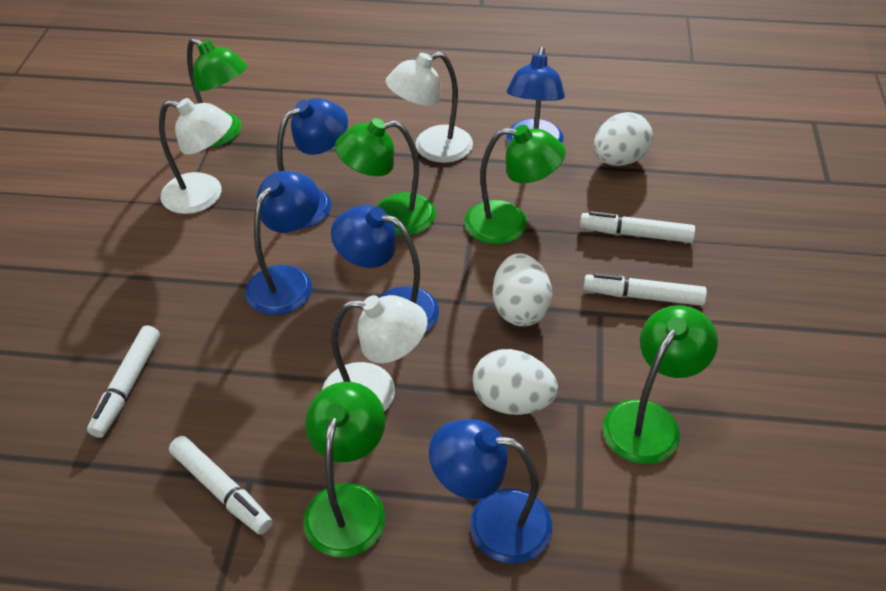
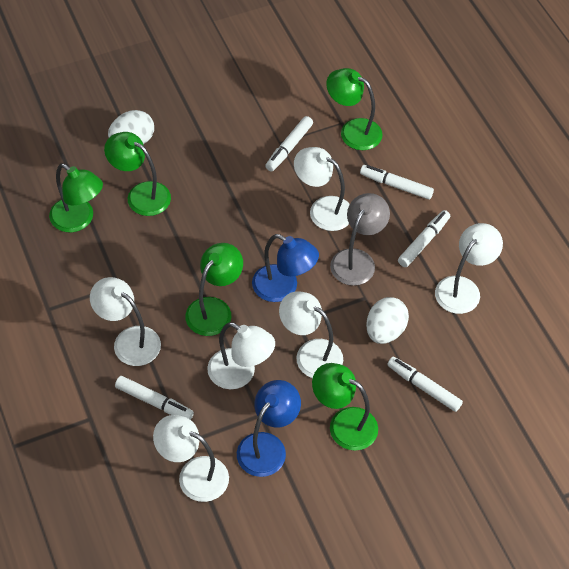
blue lamp: 5 -> 2
grey lamp: 0 -> 1
white egg: 3 -> 2
white lamp: 3 -> 6
white marker: 4 -> 5

